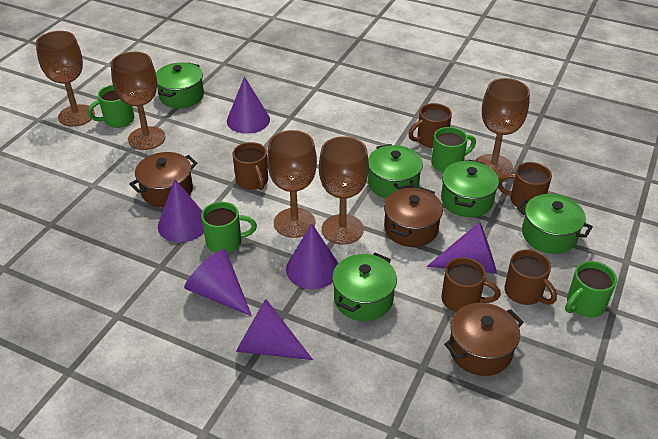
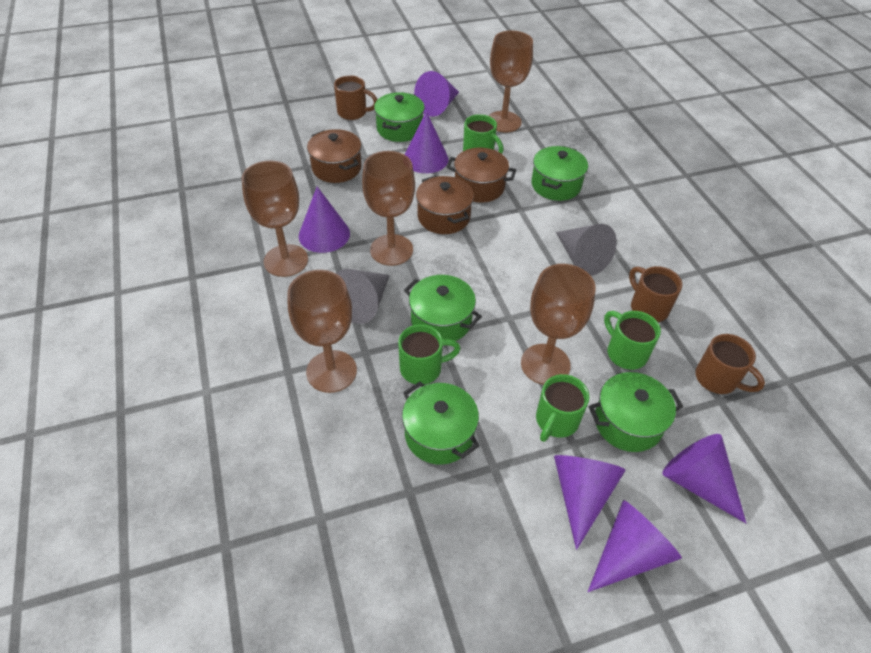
brown mug: 5 -> 3
grey cone: 0 -> 2

